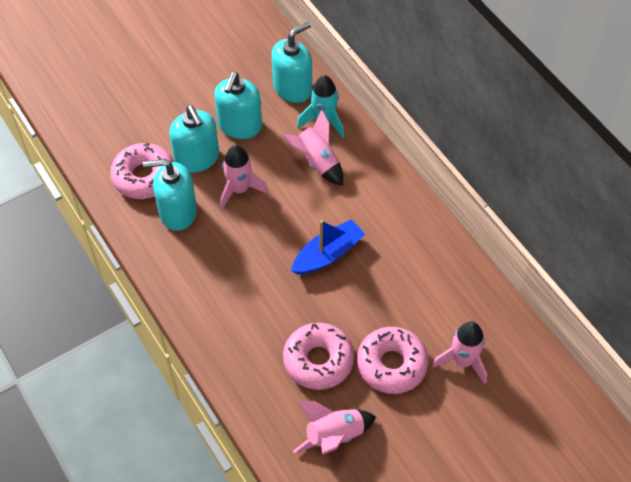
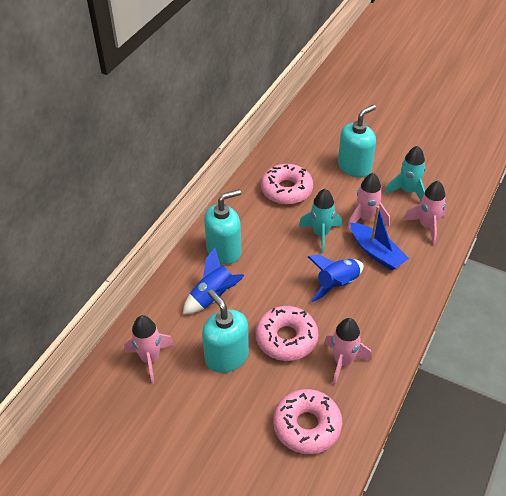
blue rocket: 0 -> 2
turquoise rocket: 1 -> 2
turquoise soap dispenser: 4 -> 3

